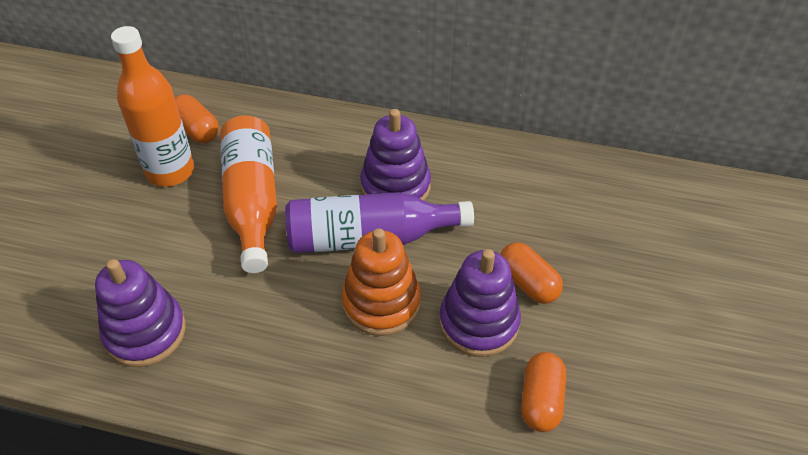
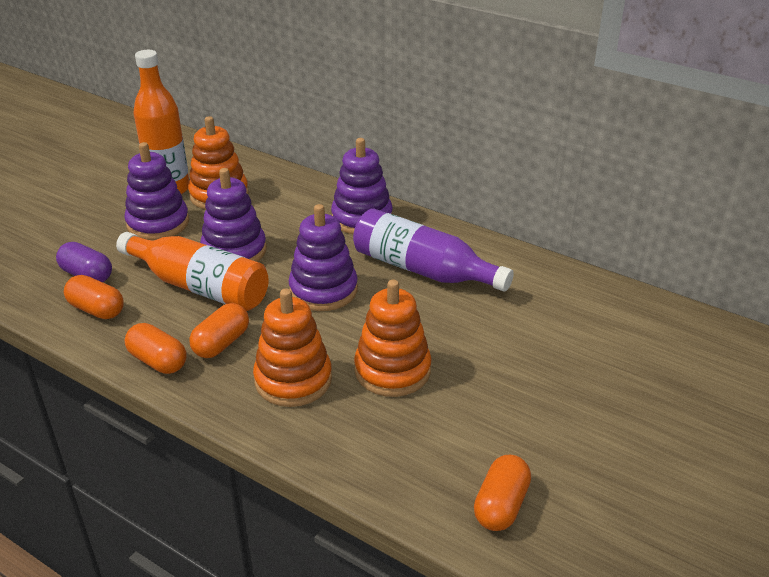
orange capsule: 3 -> 4
orange stacking toy: 1 -> 3
purple capsule: 0 -> 1
purple stacking toy: 3 -> 4

